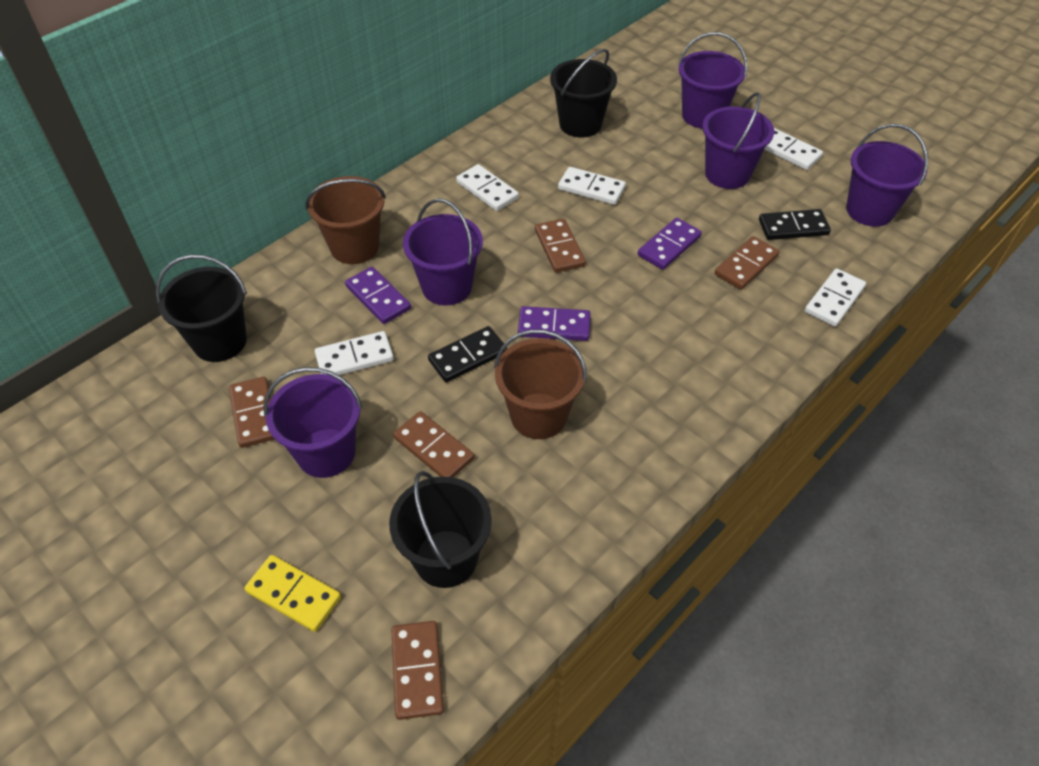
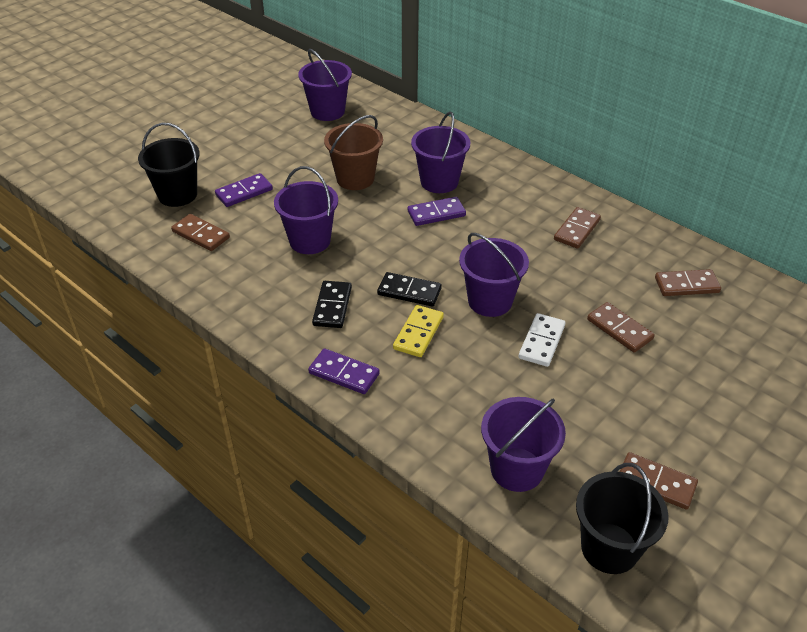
black bucket: 3 -> 2
brown bucket: 2 -> 1
white domino: 5 -> 1

